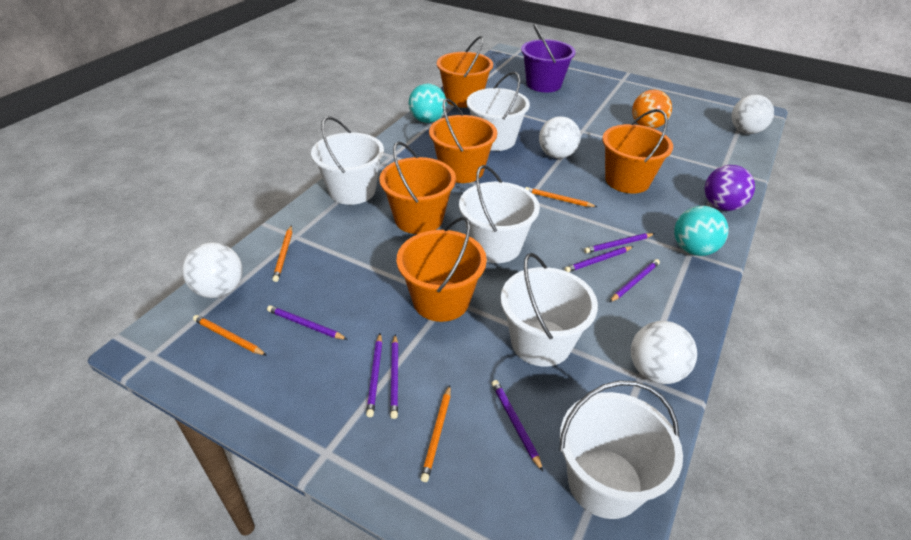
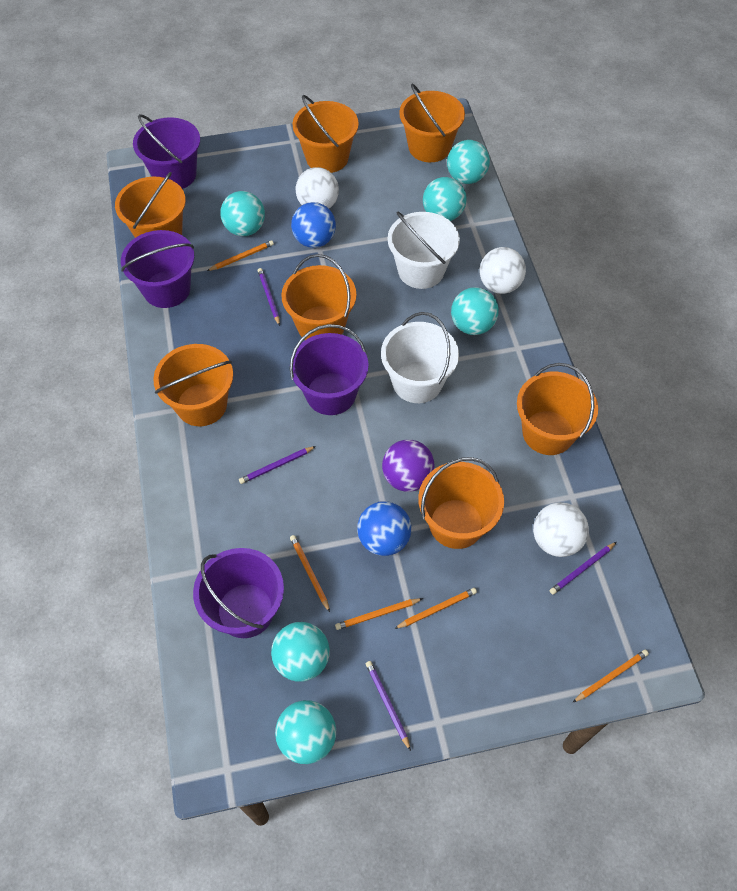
blue ball: 0 -> 2
orange ball: 1 -> 0
orange bucket: 5 -> 7
orange pencil: 4 -> 5
purple bucket: 1 -> 4
purple pencil: 7 -> 4
turquoise ball: 2 -> 6
white ball: 4 -> 3
white bucket: 5 -> 2

